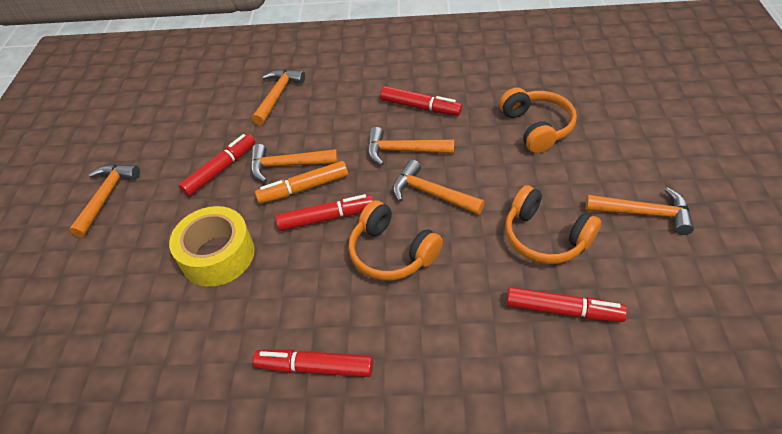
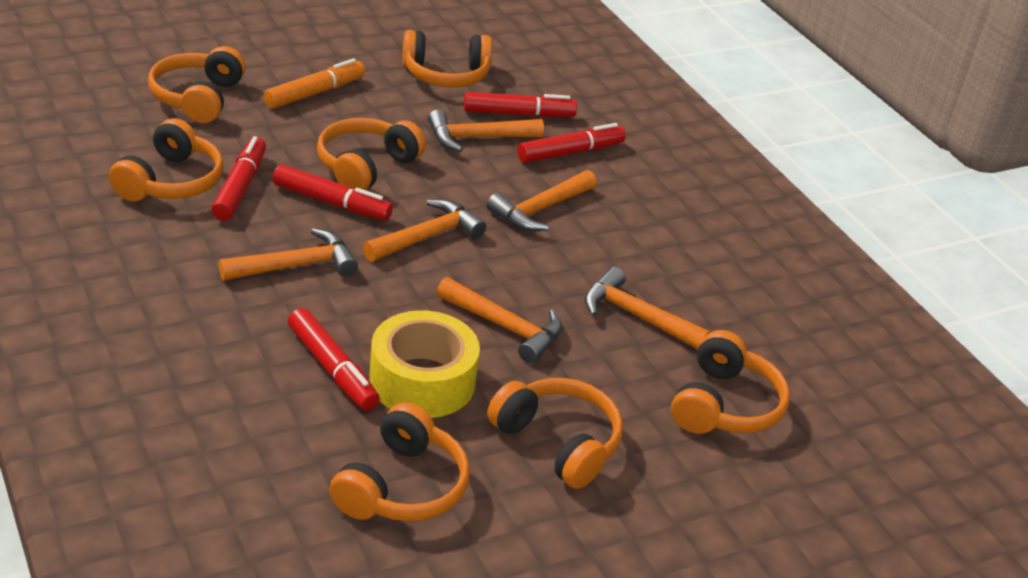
orange headphones: 3 -> 7

